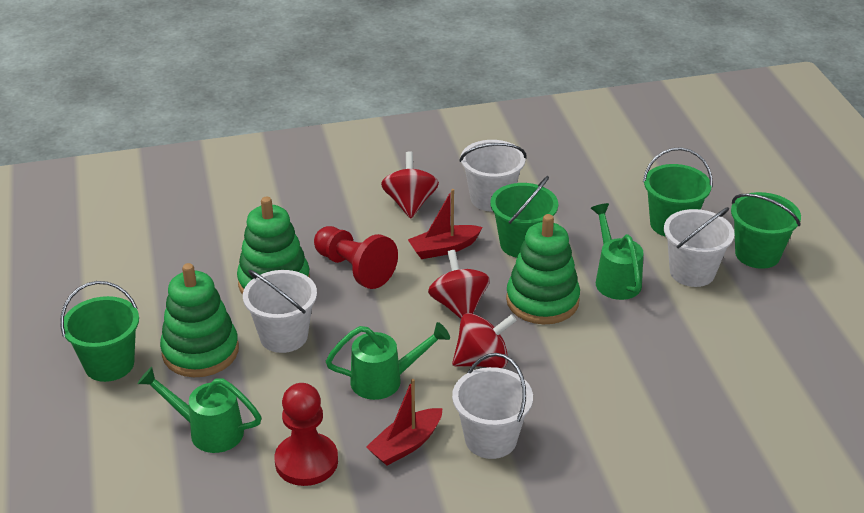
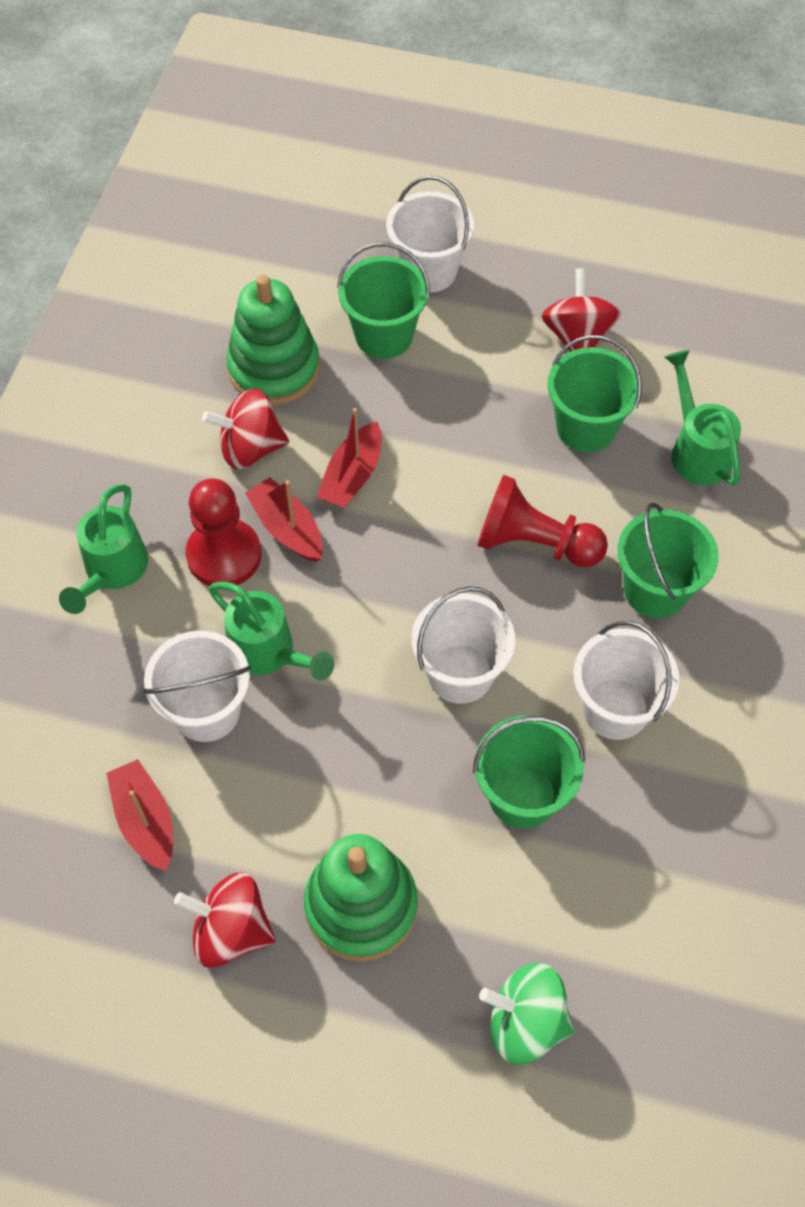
green spinning top: 0 -> 1
green stacking toy: 3 -> 2
red boat: 2 -> 3

